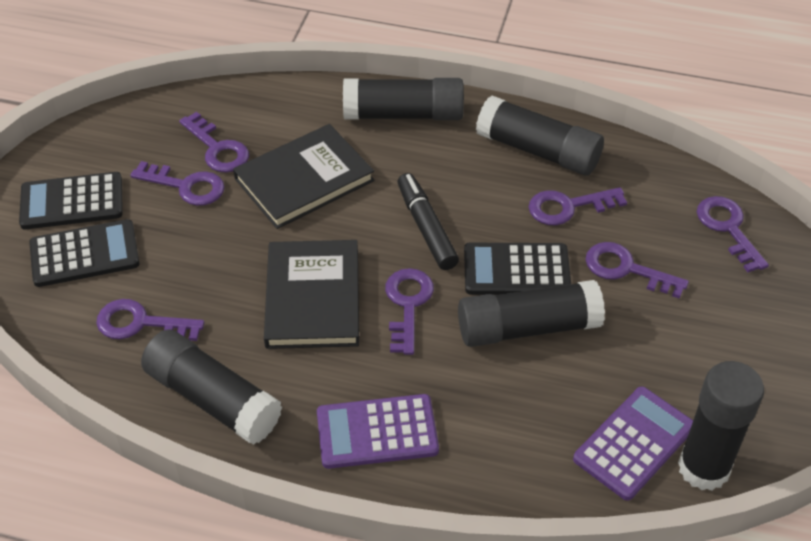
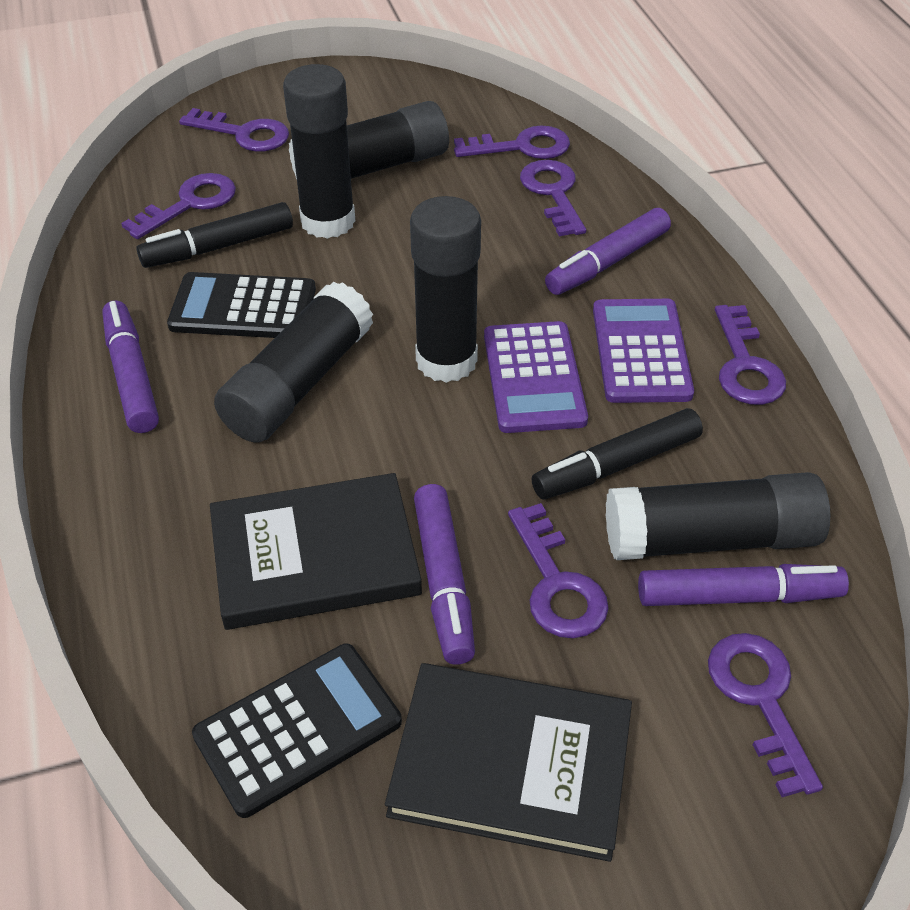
black calculator: 3 -> 2
black marker: 1 -> 2
purple marker: 0 -> 4

